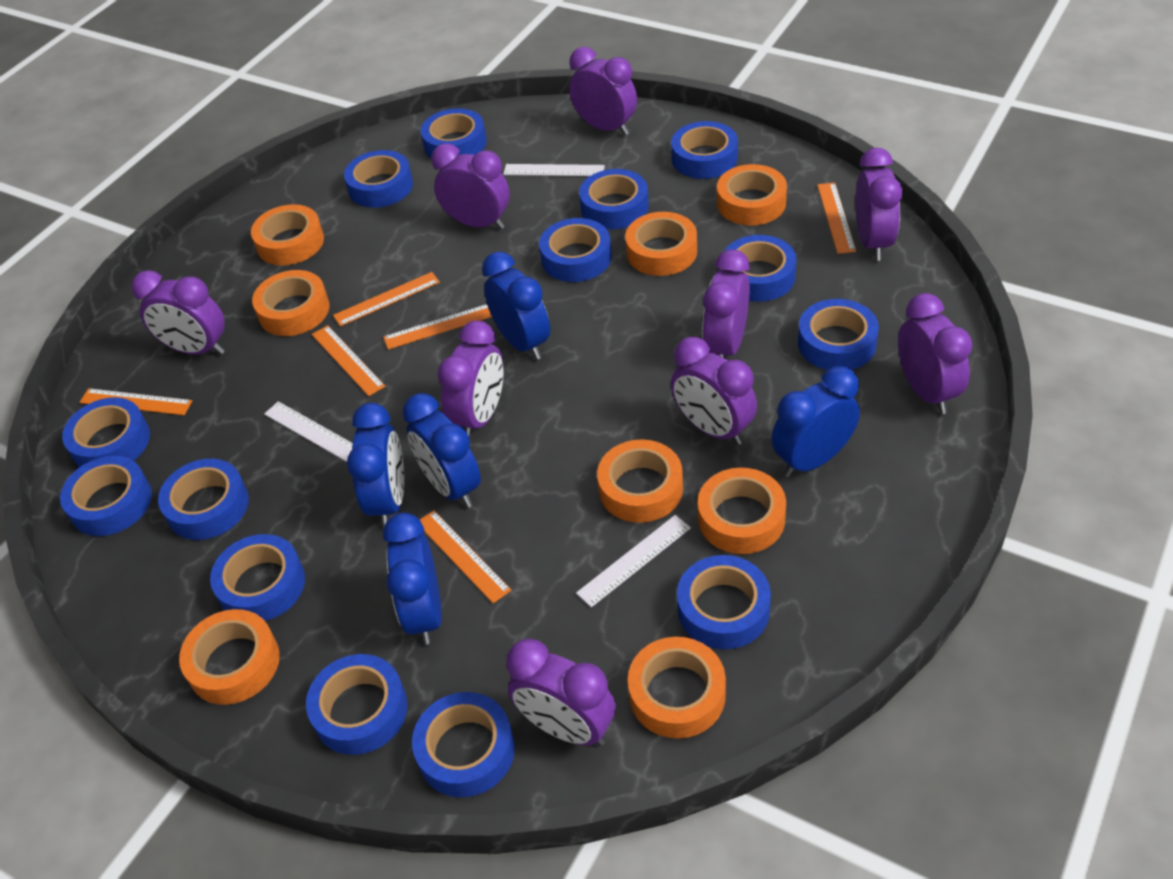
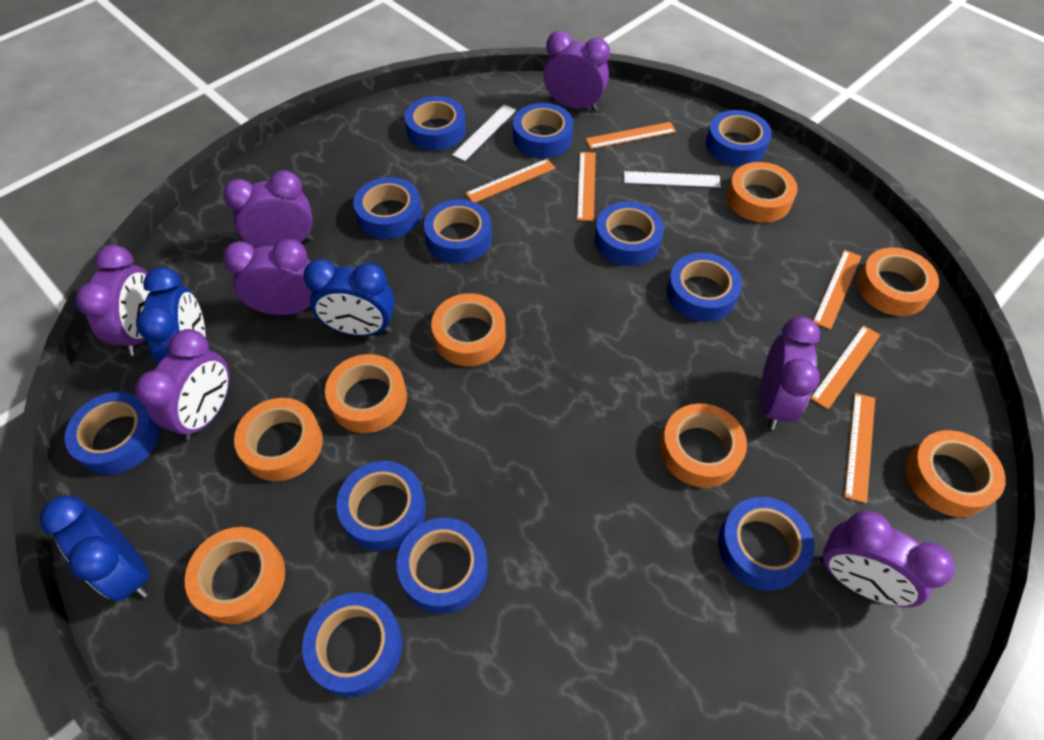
blue clock: 5 -> 3
blue tape: 14 -> 12
purple clock: 9 -> 7
white ruler: 3 -> 2

